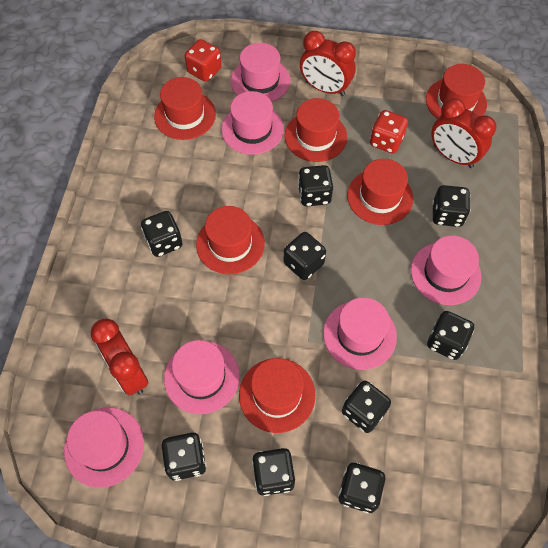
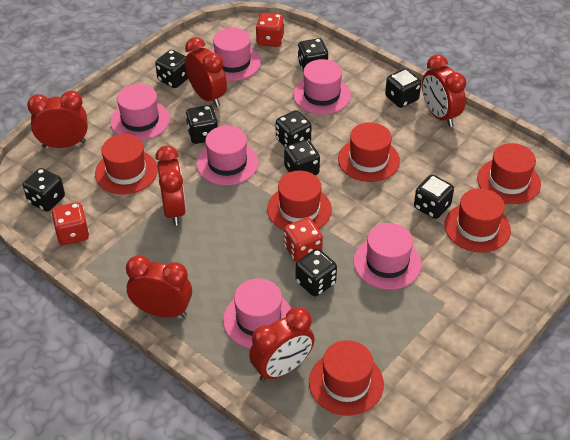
red clock: 3 -> 6
red dice: 2 -> 3

